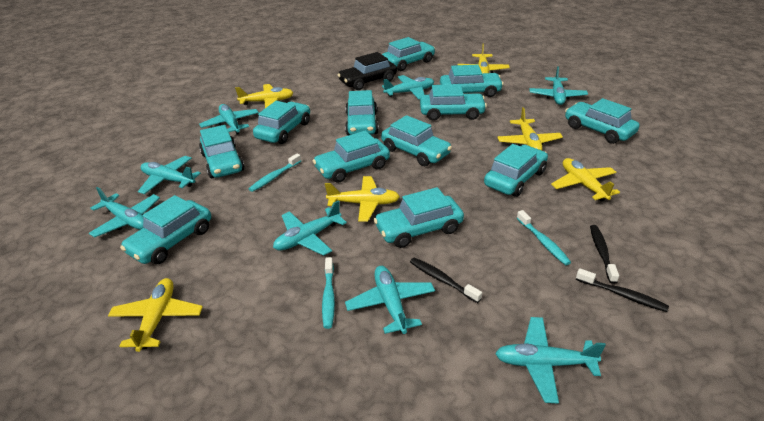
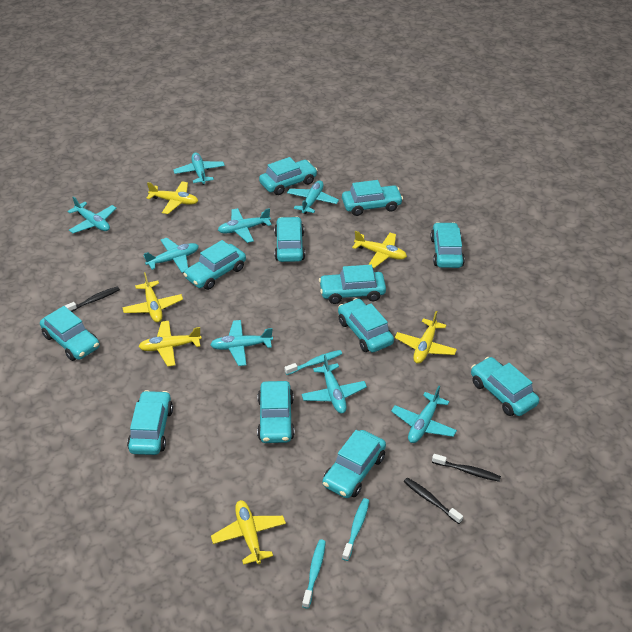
black car: 1 -> 0

